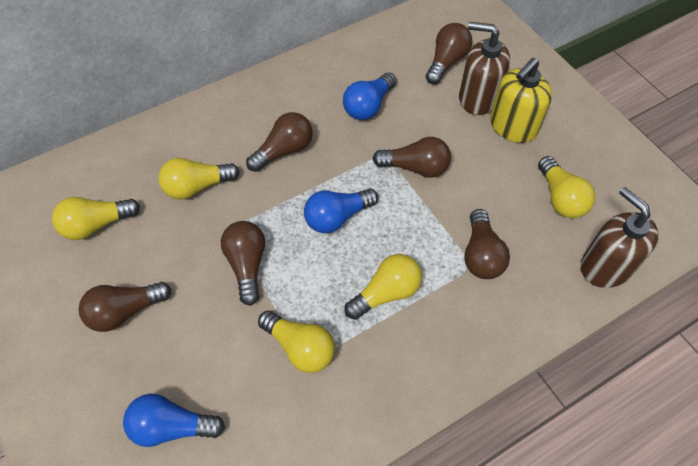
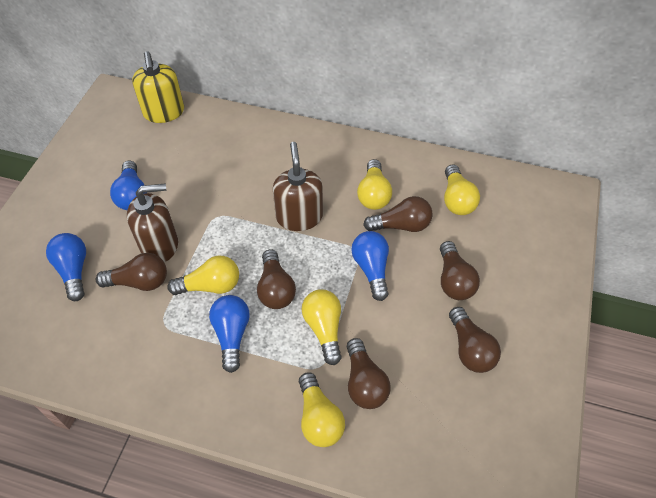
blue light bulb: 3 -> 4

